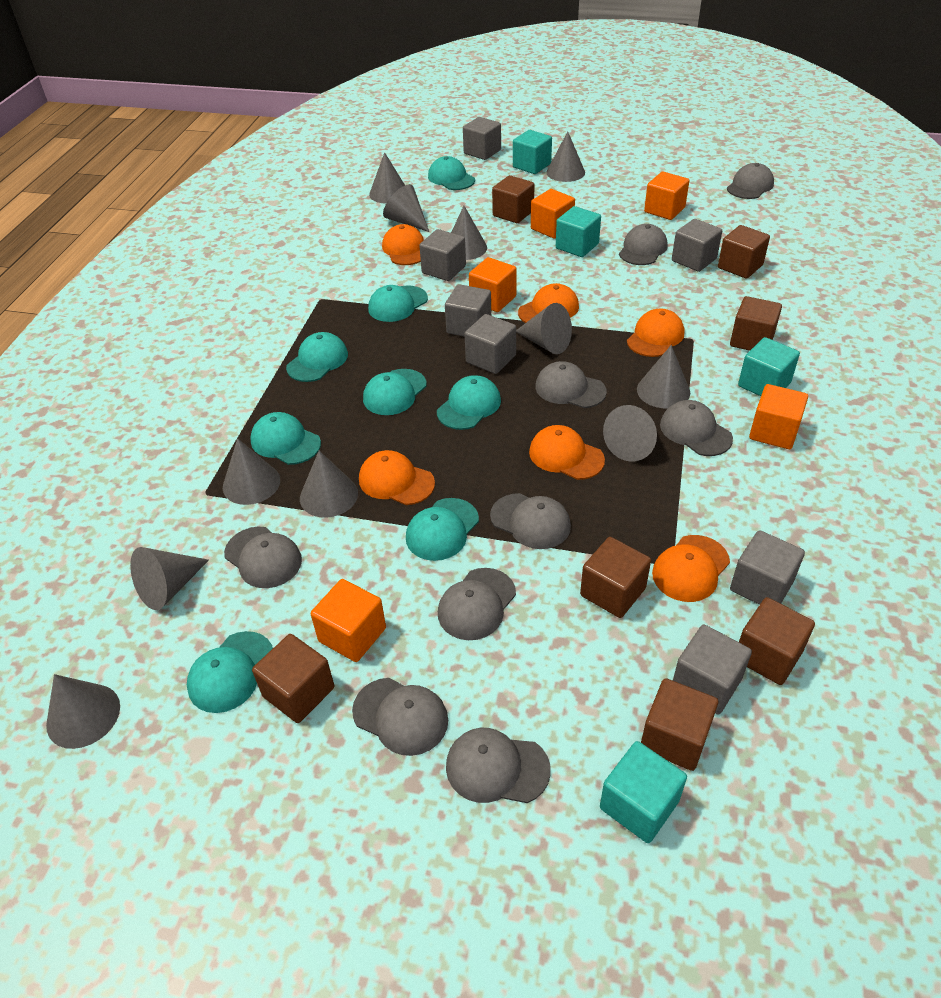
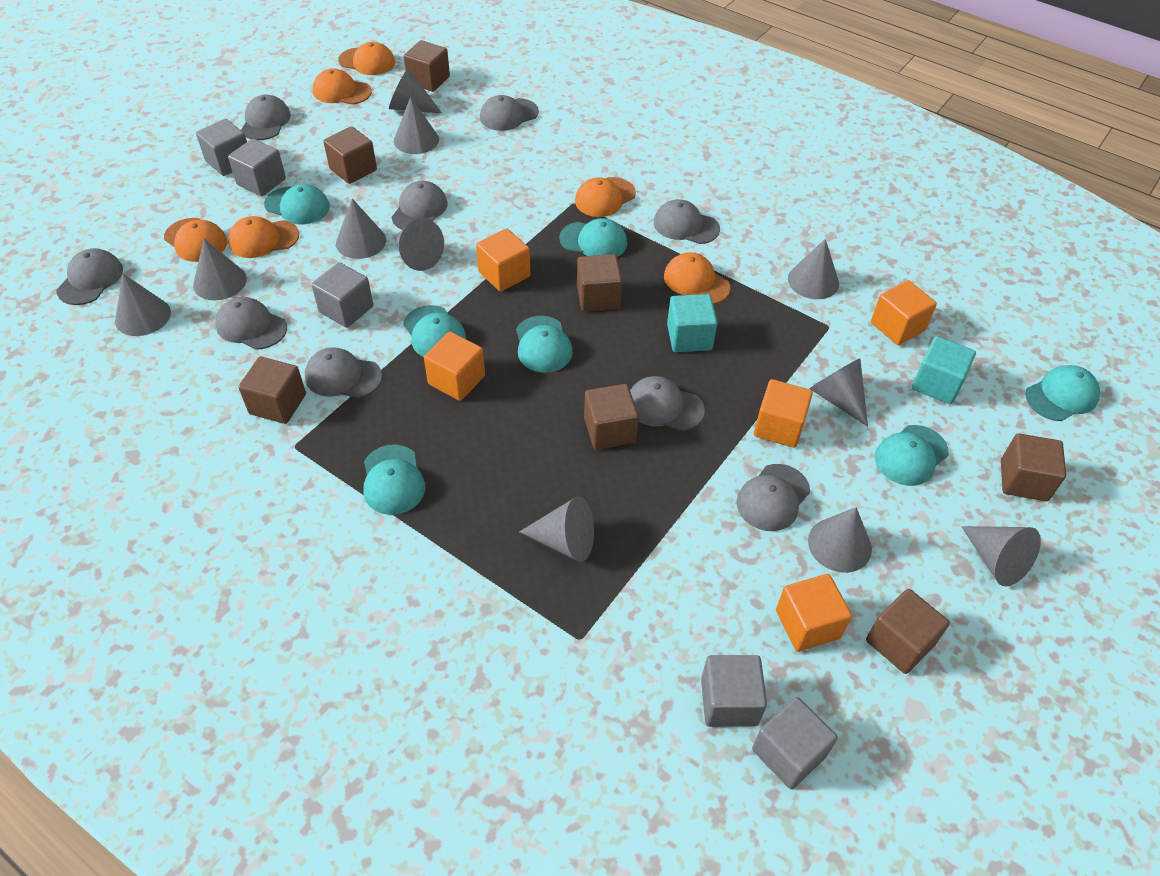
grey cube: 7 -> 5
turquoise cap: 8 -> 7
turquoise cube: 4 -> 2

